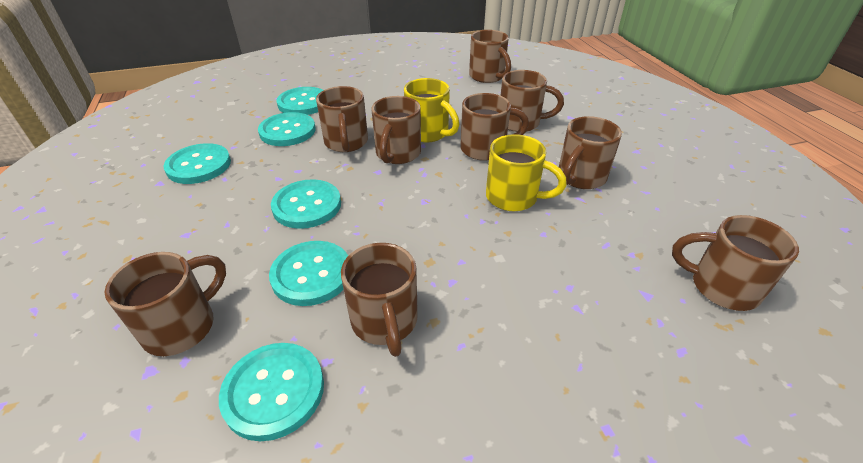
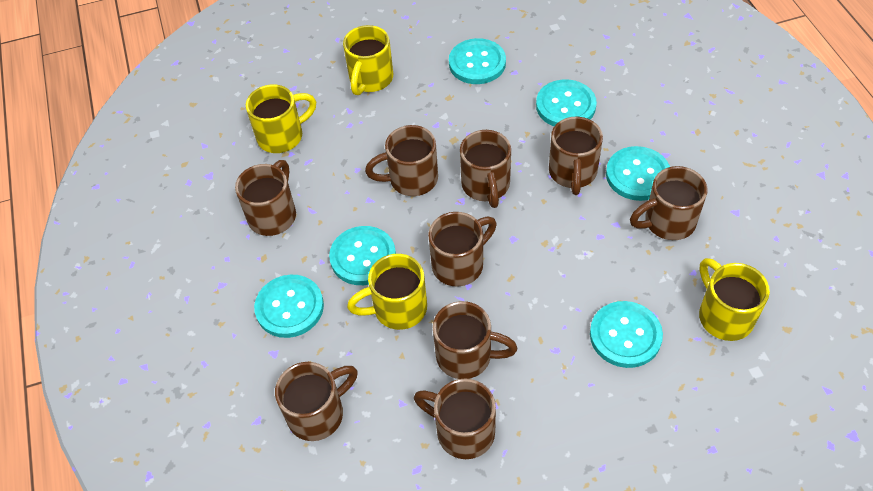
yellow mug: 2 -> 4

